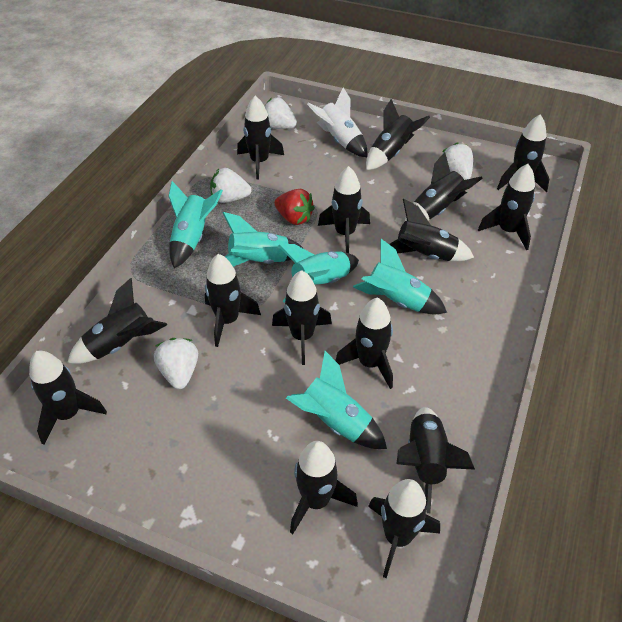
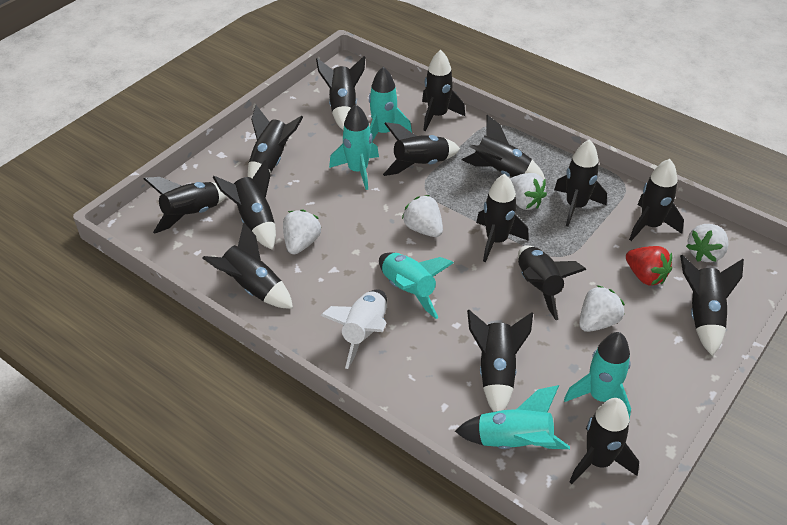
white strawberry: 4 -> 5

